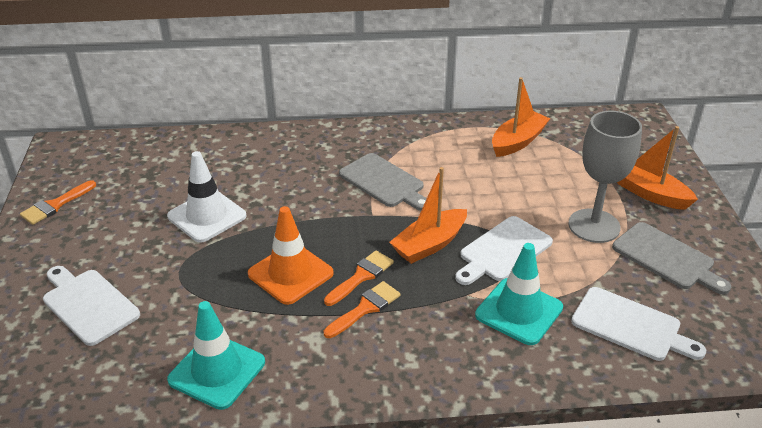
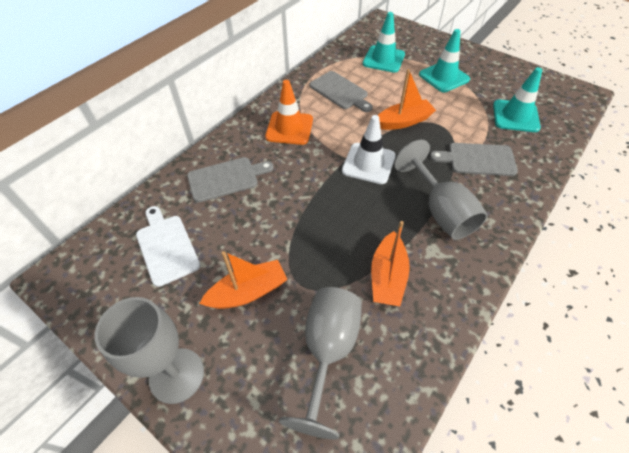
grey cutting board: 2 -> 3
grey goblet: 1 -> 3
orange brush: 3 -> 0
turquoise traffic cone: 2 -> 3
white cutting board: 3 -> 1

